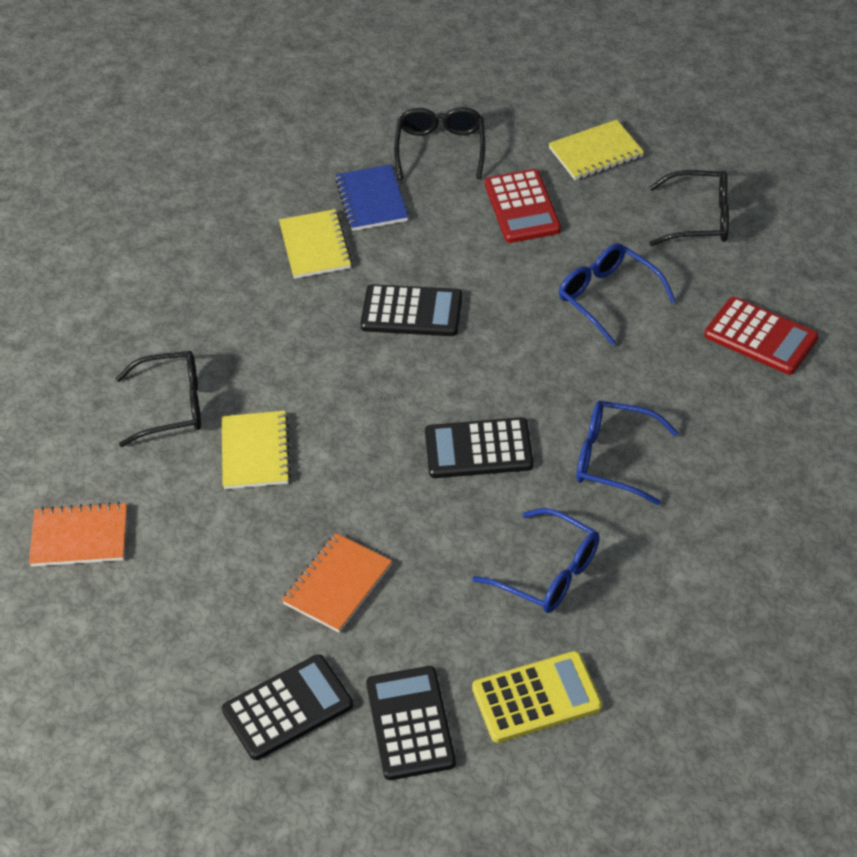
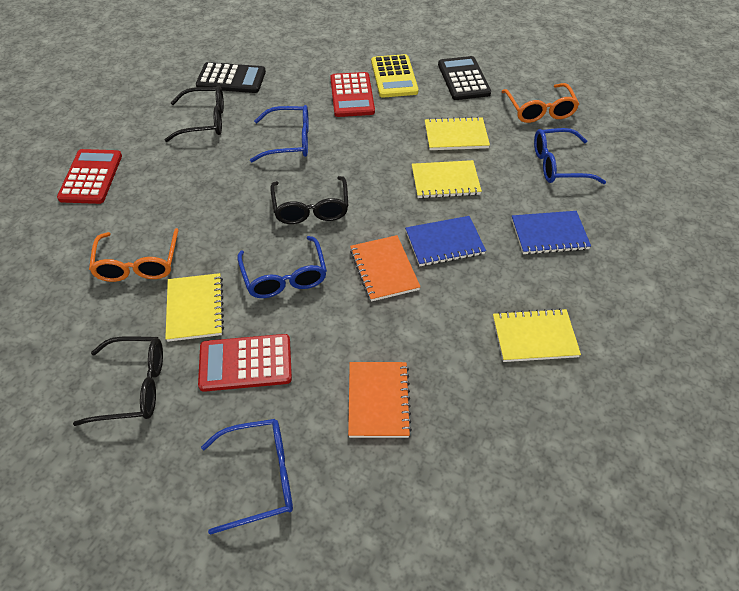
black calculator: 4 -> 2
blue glasses: 3 -> 4
blue notebook: 1 -> 2
orange glasses: 0 -> 2
red calculator: 2 -> 3
yellow notebook: 3 -> 4

